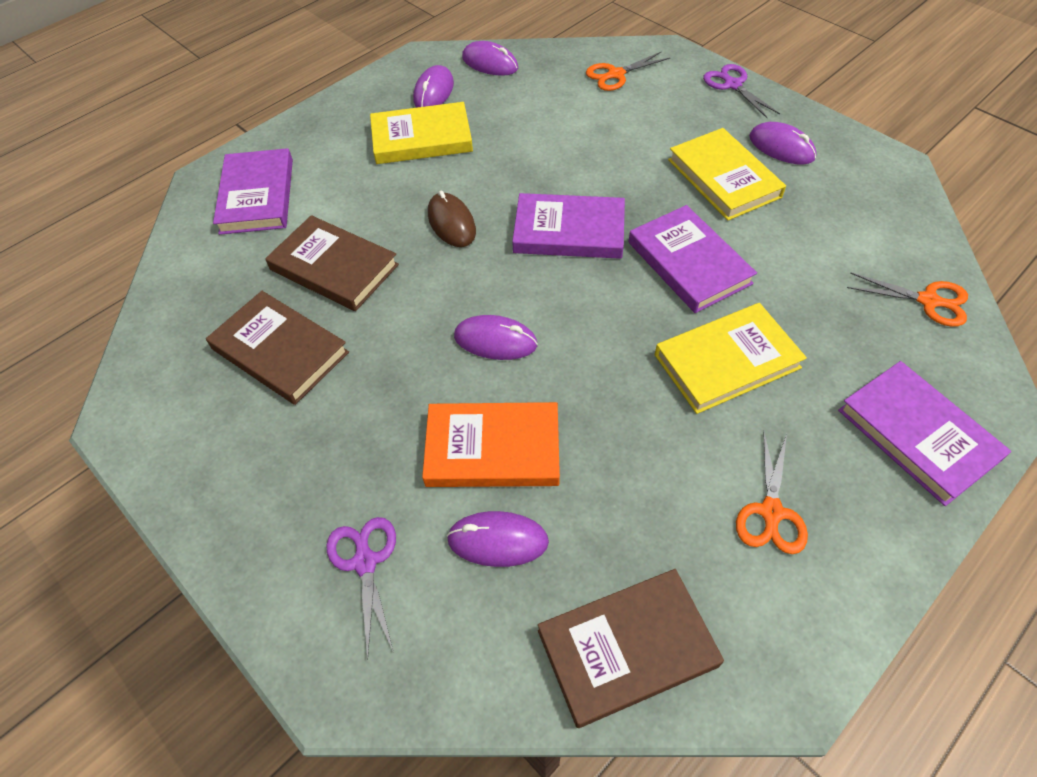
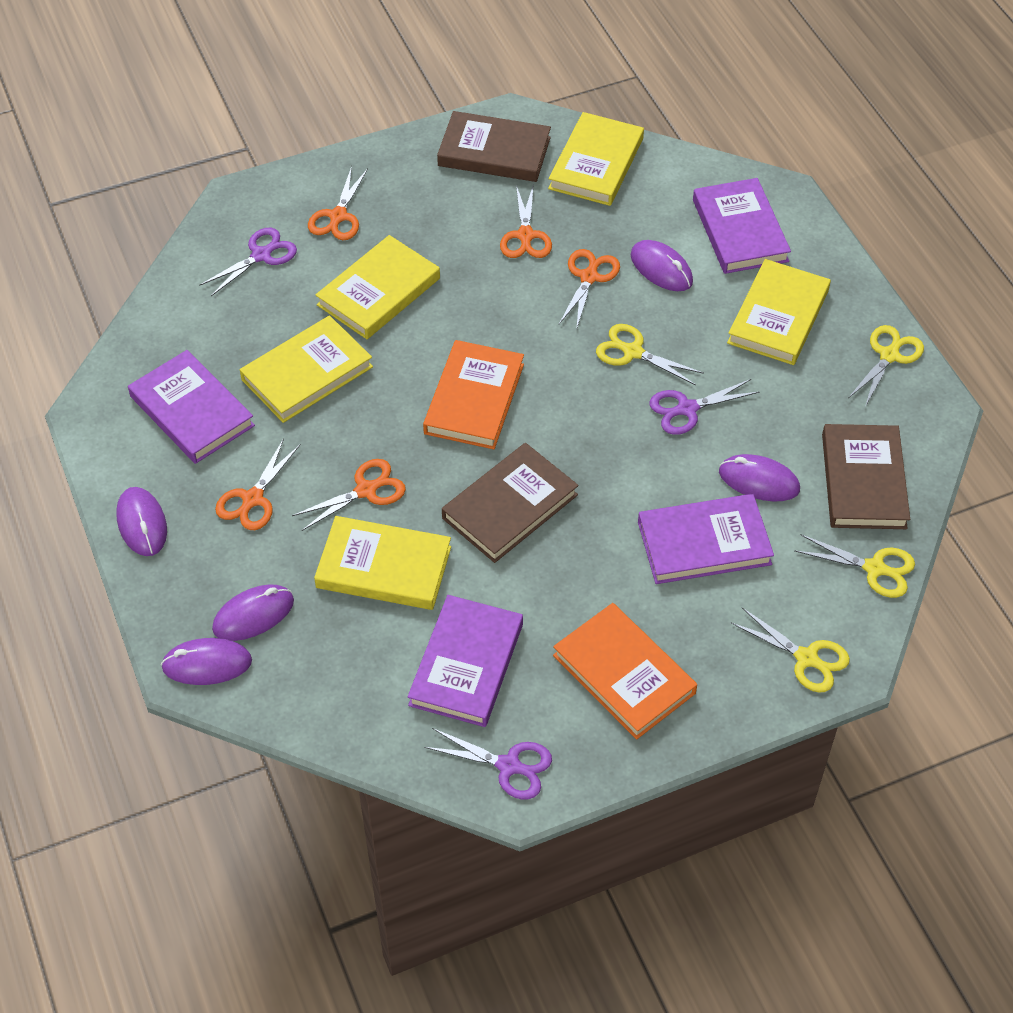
brown mouse: 1 -> 0
orange book: 1 -> 2
orange scissors: 3 -> 5
purple scissors: 2 -> 3
yellow book: 3 -> 5
yellow scissors: 0 -> 4

